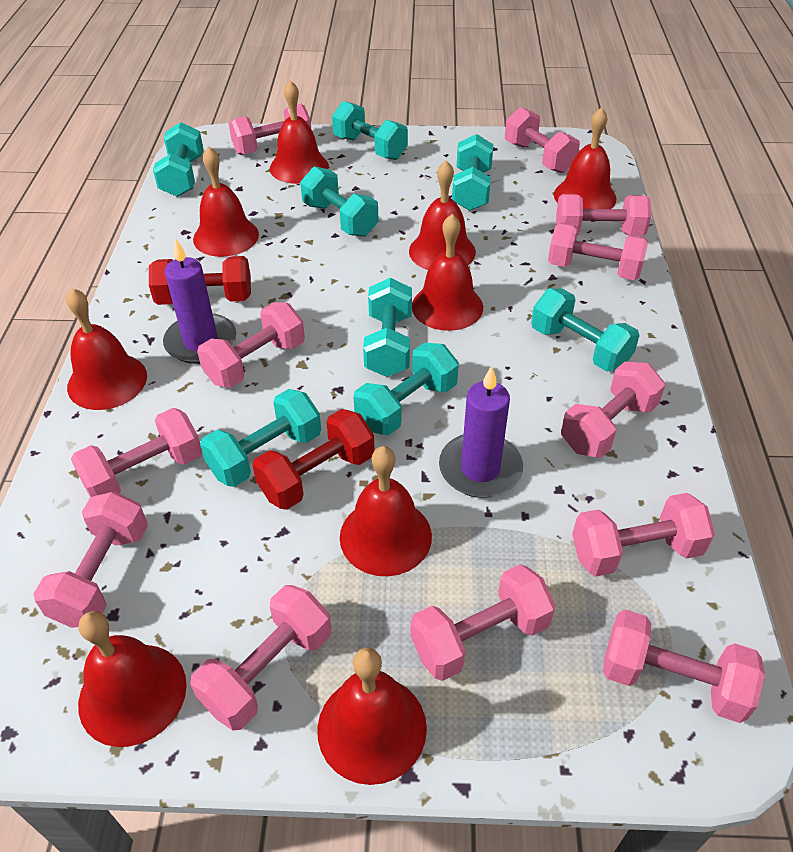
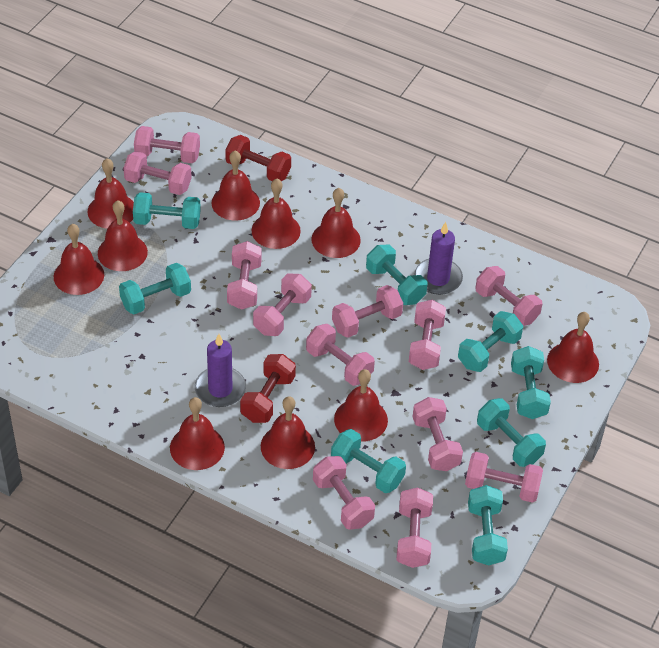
red bell: 9 -> 10

